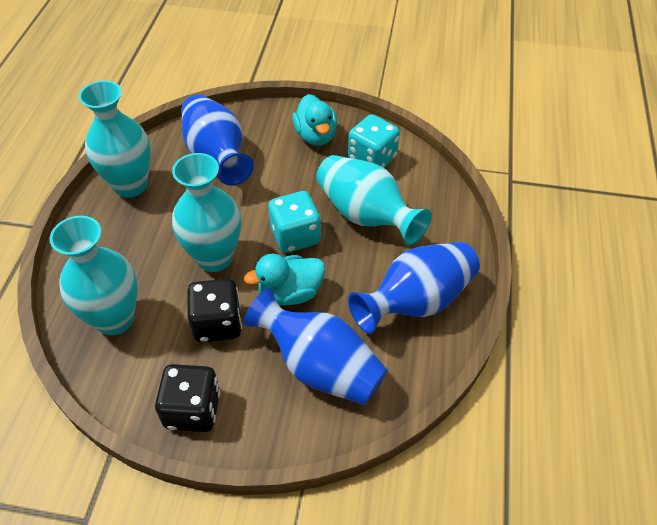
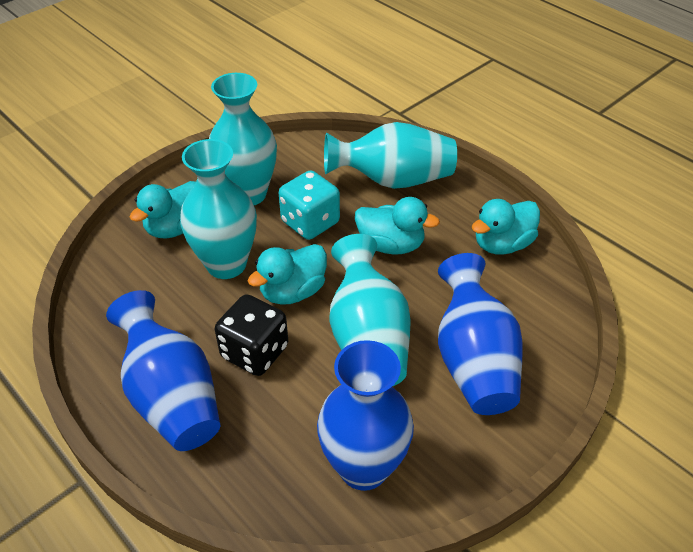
black dice: 2 -> 1
turquoise dice: 2 -> 1
turquoise duck: 2 -> 4

